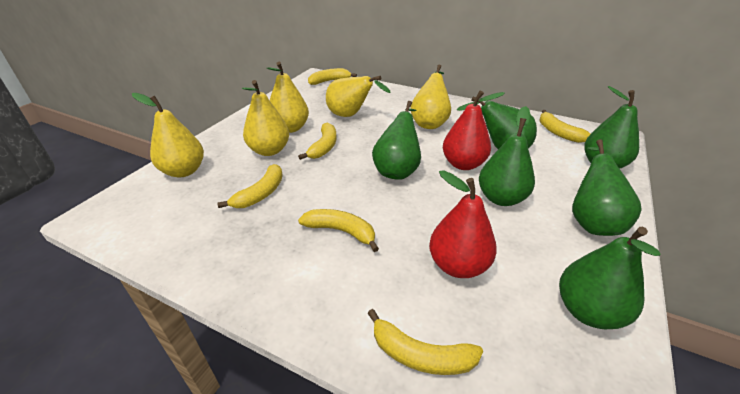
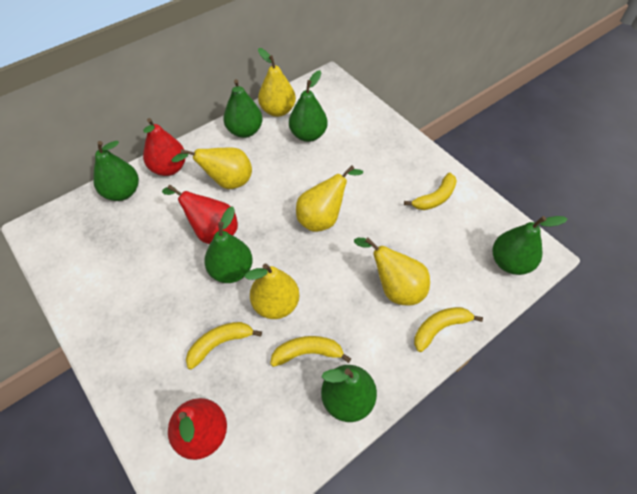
red pear: 2 -> 3
yellow banana: 6 -> 4

